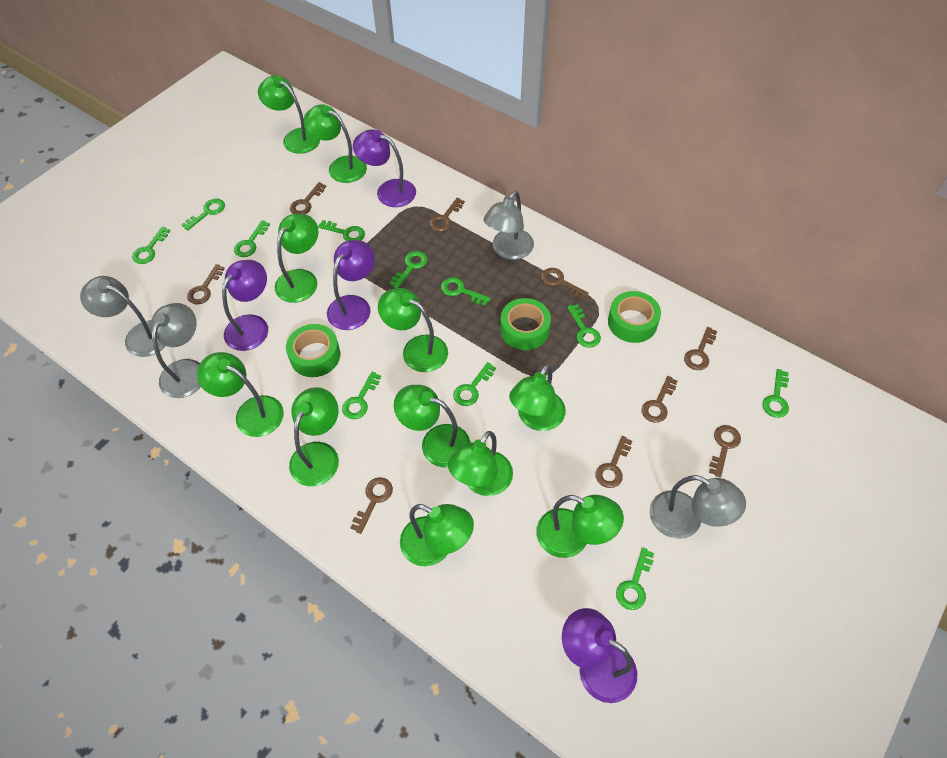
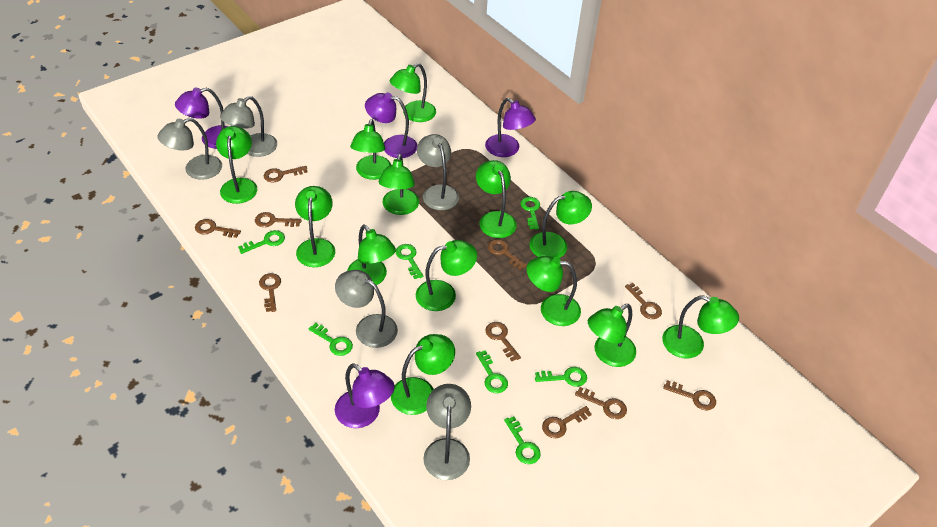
brown key: 9 -> 10
green key: 11 -> 7
green lamp: 11 -> 13
green tape: 3 -> 0
grey lamp: 4 -> 5

